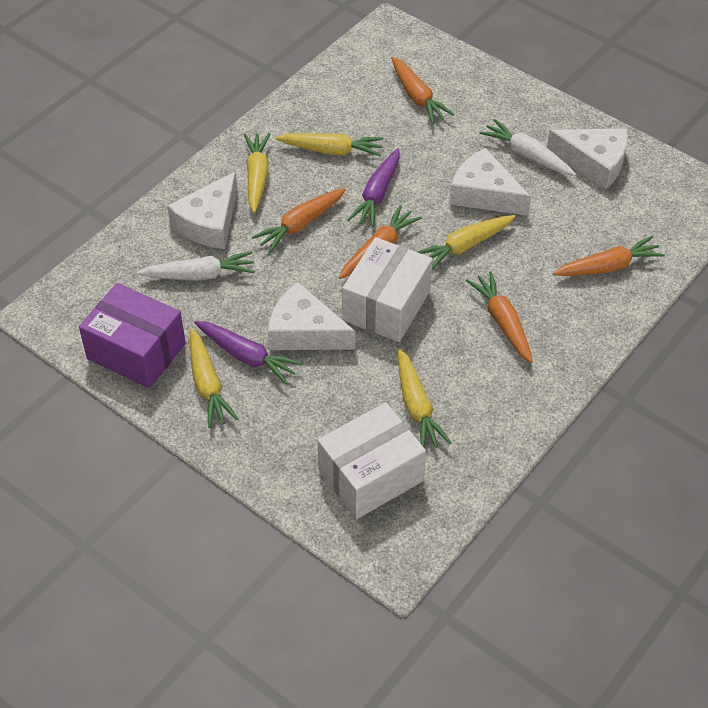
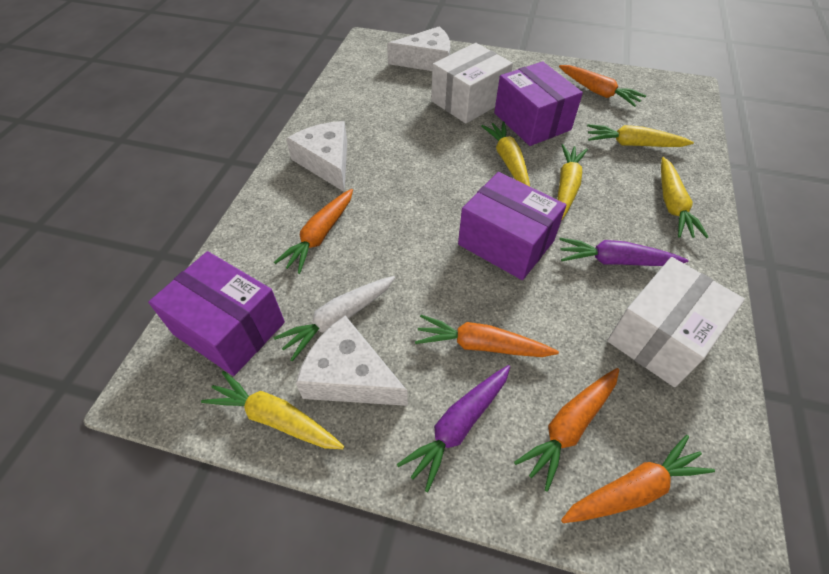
purple box: 1 -> 3
white carrot: 2 -> 1
white cheese: 4 -> 3

